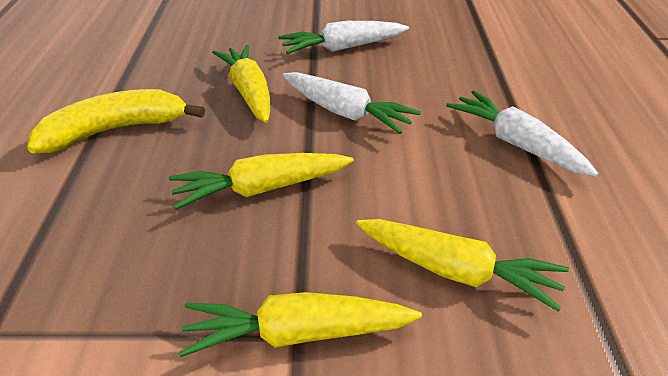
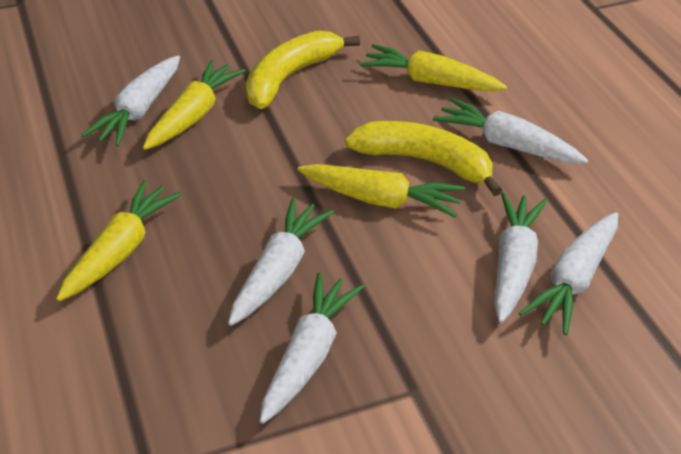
white carrot: 3 -> 6
yellow banana: 1 -> 2

